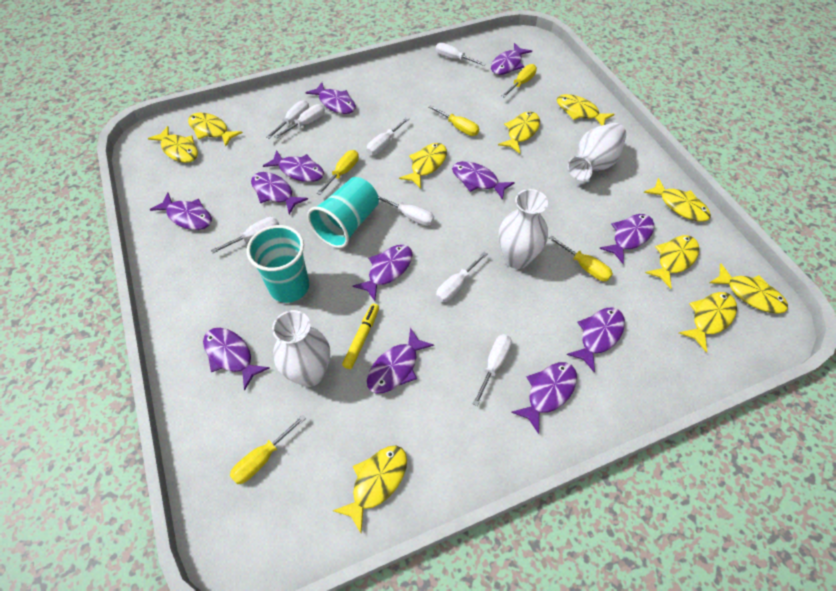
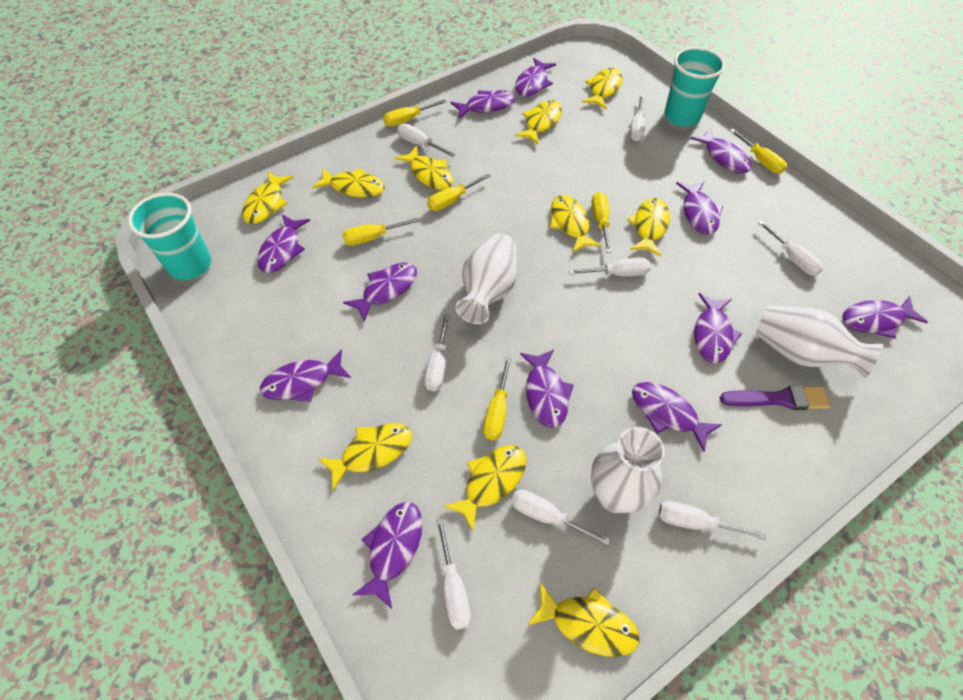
purple brush: 0 -> 1
yellow marker: 1 -> 0
yellow screwdriver: 5 -> 6

